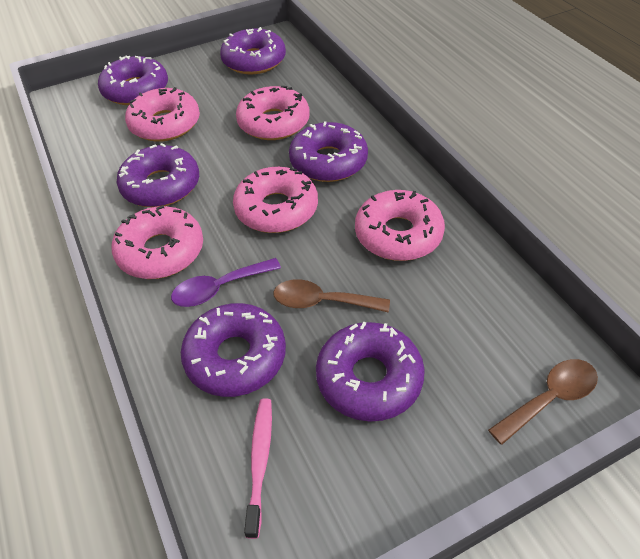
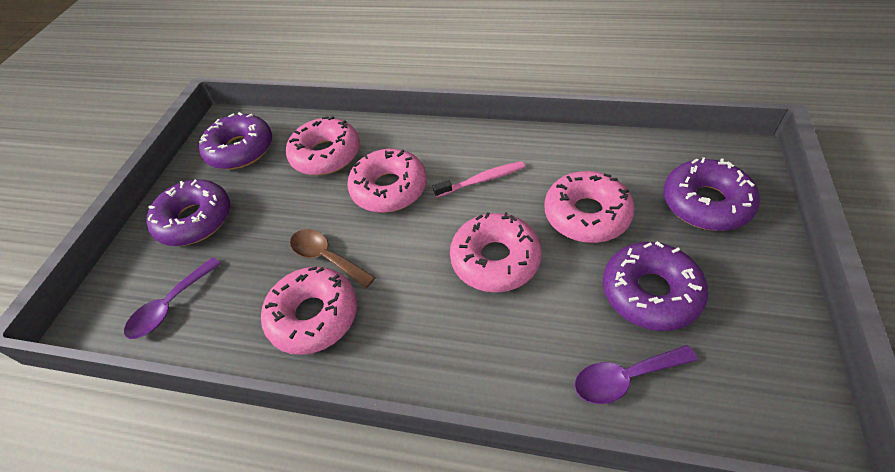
brown spoon: 2 -> 1
purple donut: 6 -> 4
purple spoon: 1 -> 2

